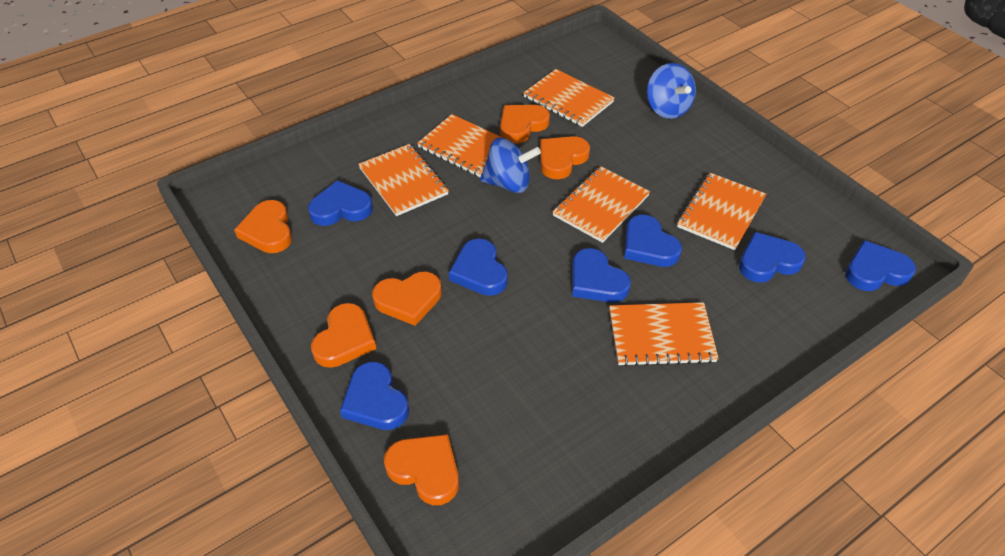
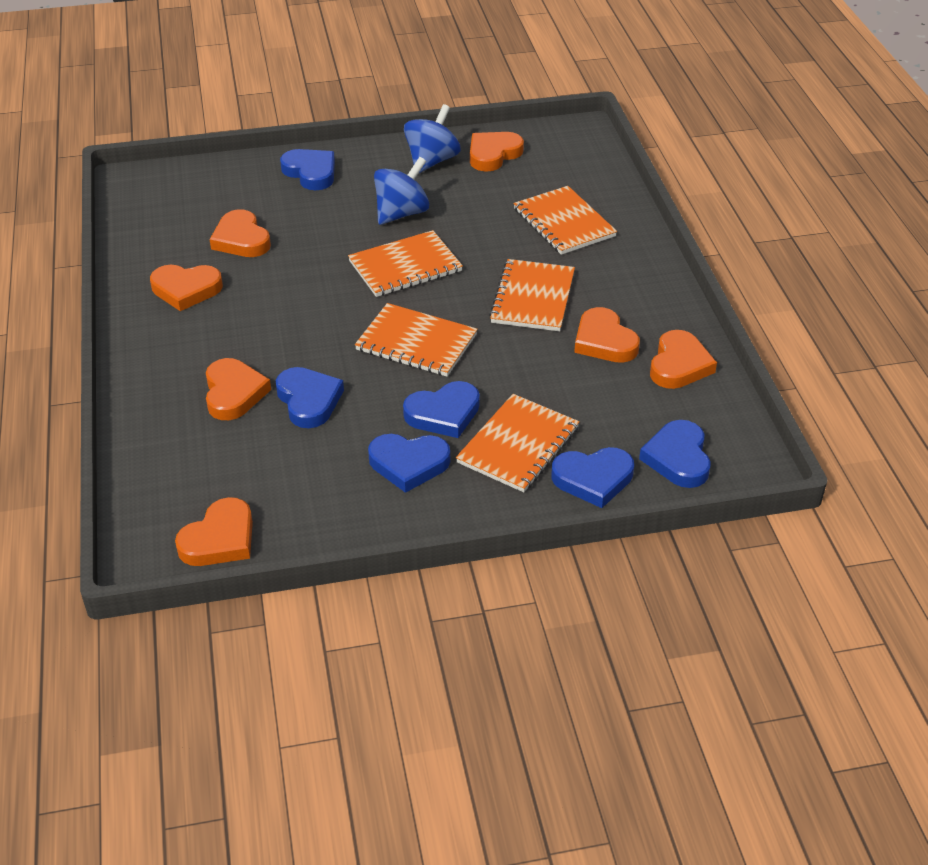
blue heart: 7 -> 6
orange heart: 6 -> 7
orange notebook: 6 -> 5

